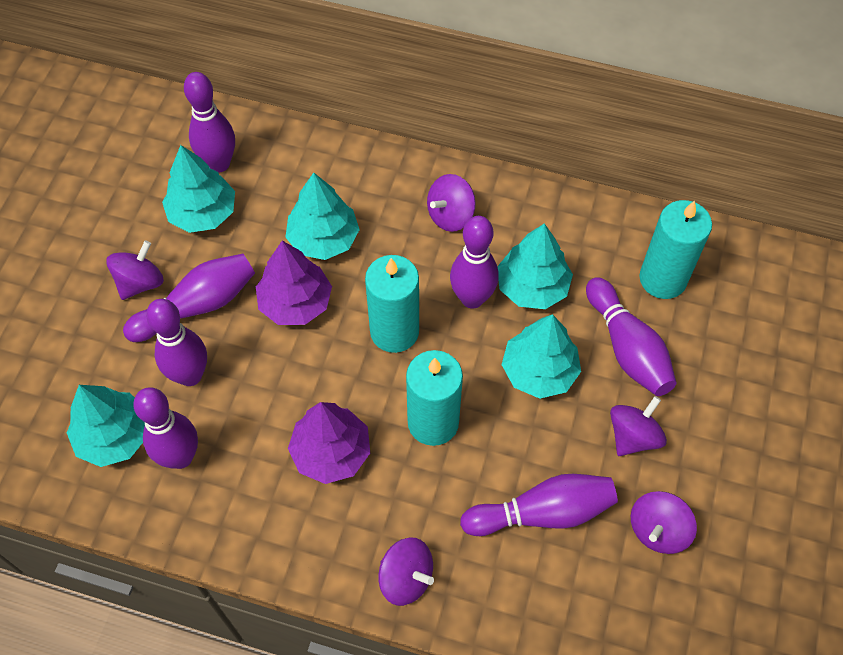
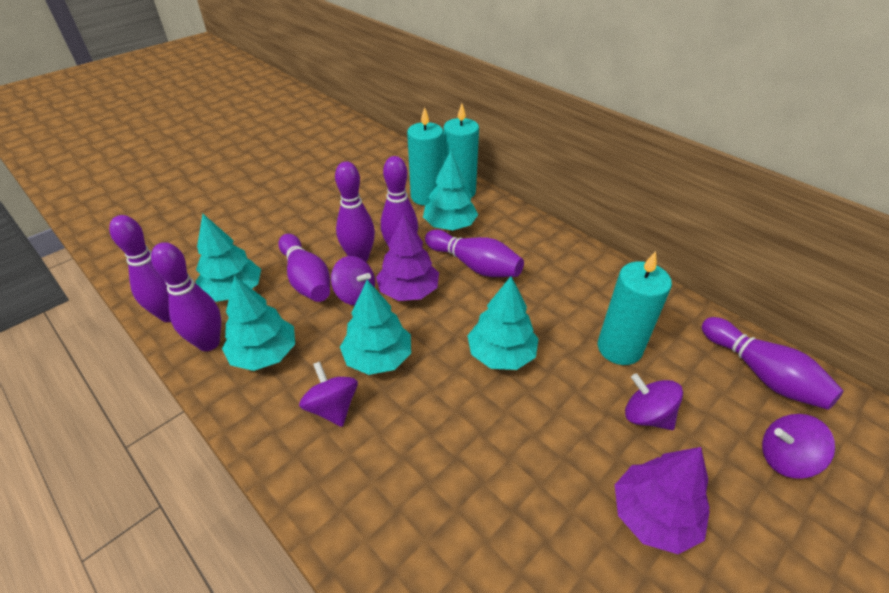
purple spinning top: 5 -> 4

